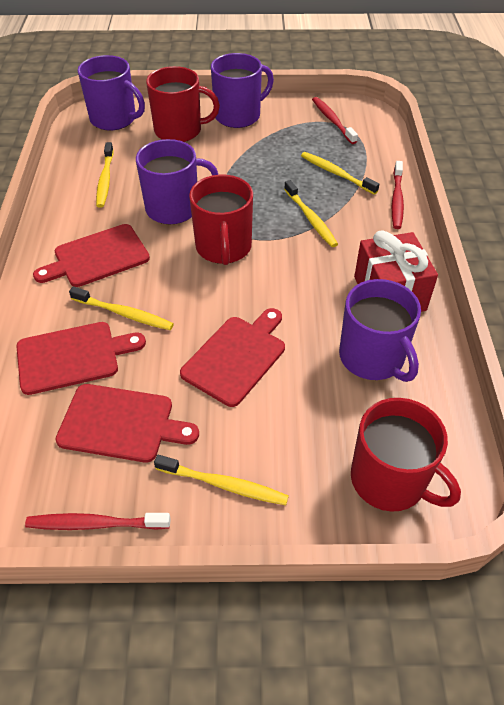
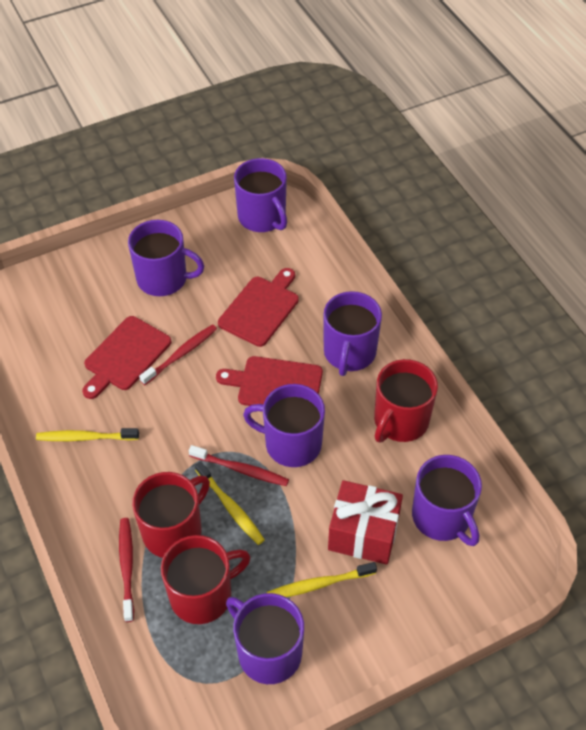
purple mug: 4 -> 6
red cutting board: 4 -> 3
yellow toothbrush: 5 -> 3

